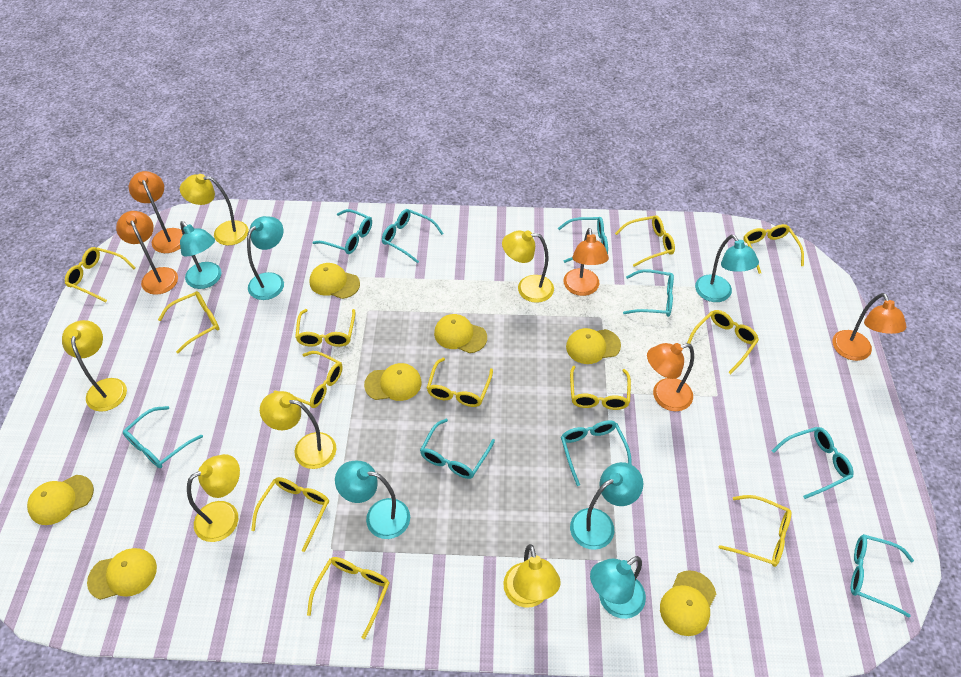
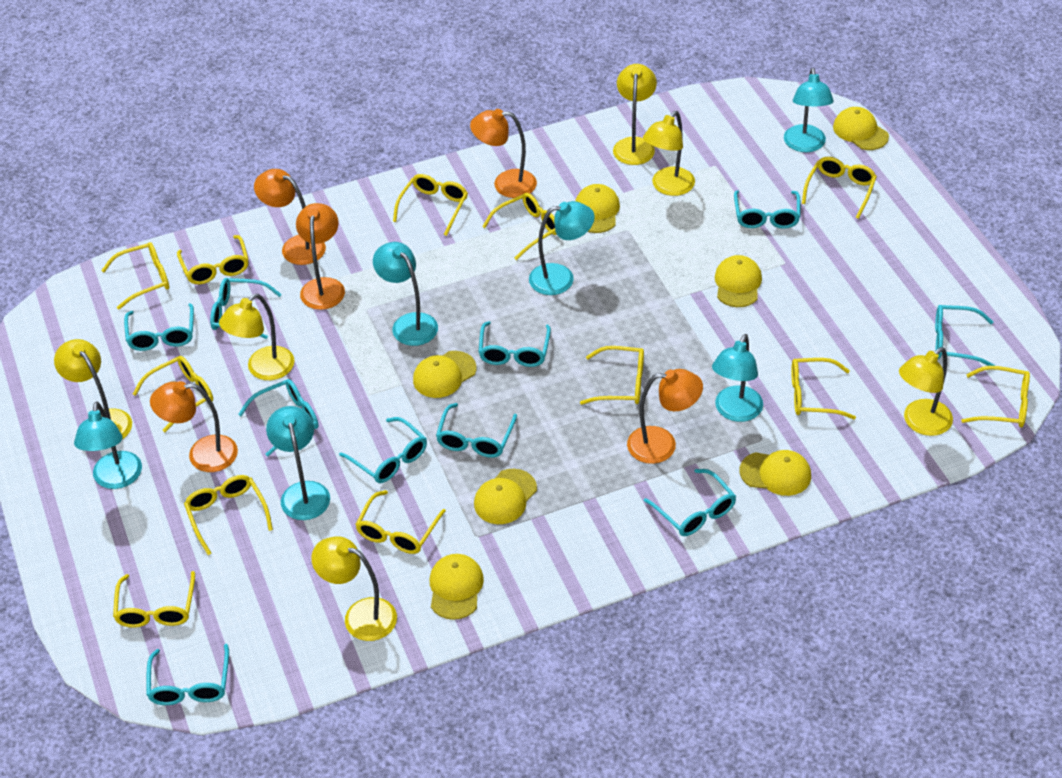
turquoise glasses: 9 -> 10

